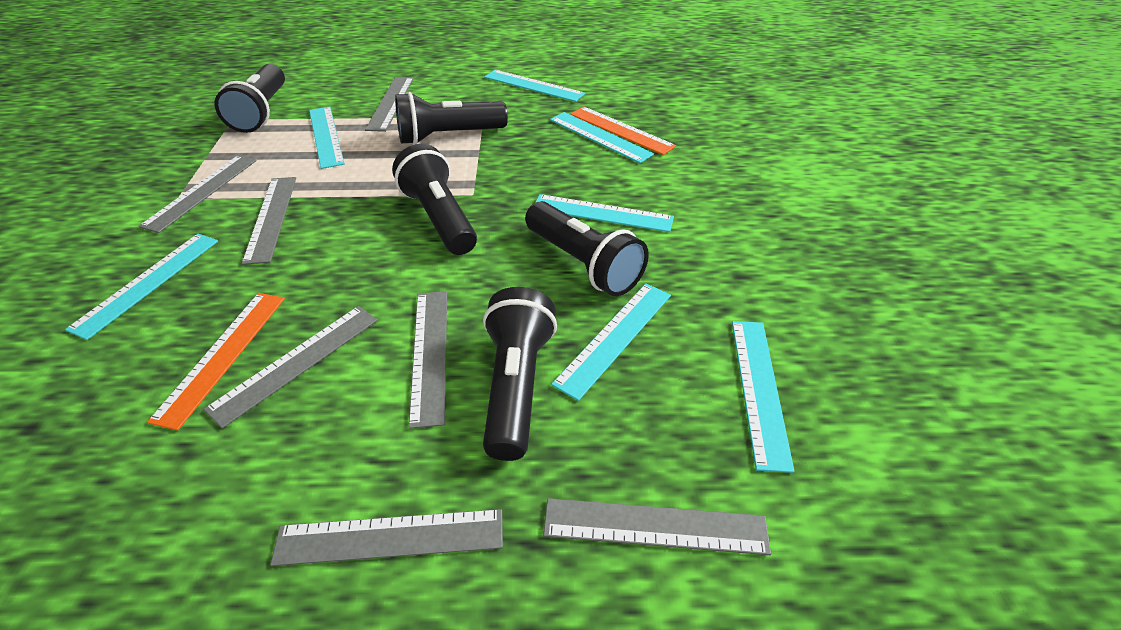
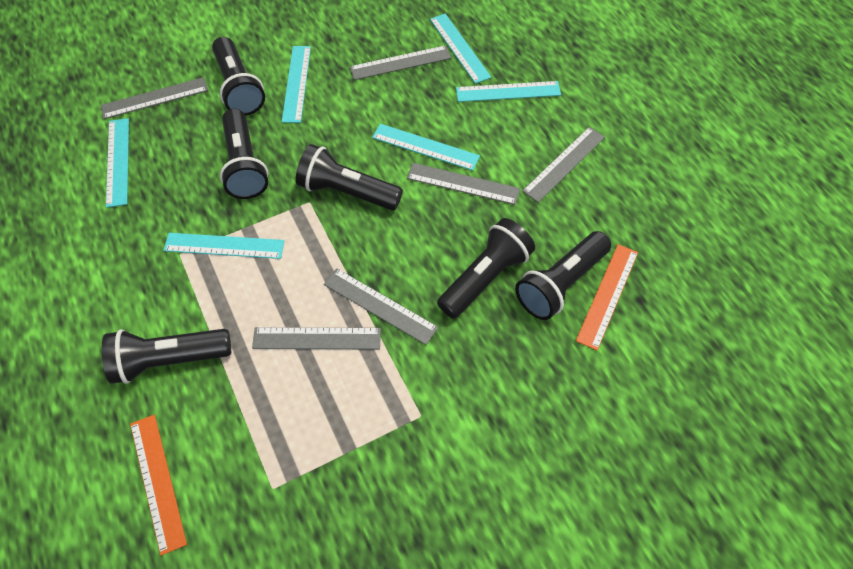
black flashlight: 5 -> 6
grey ruler: 7 -> 6
turquoise ruler: 7 -> 6

